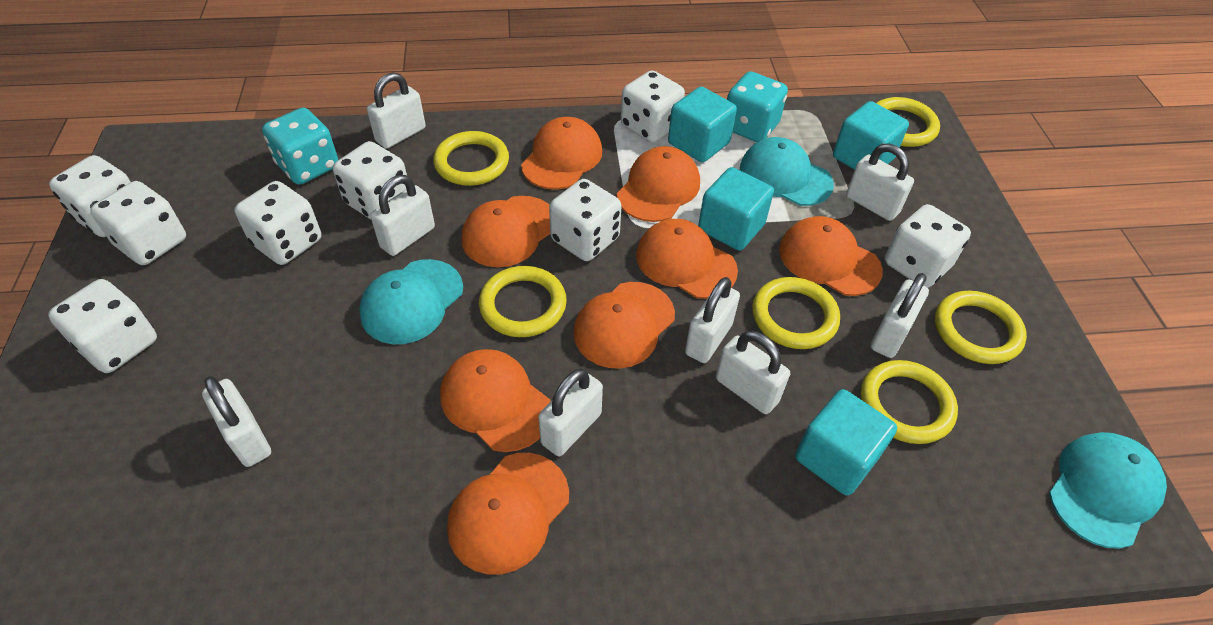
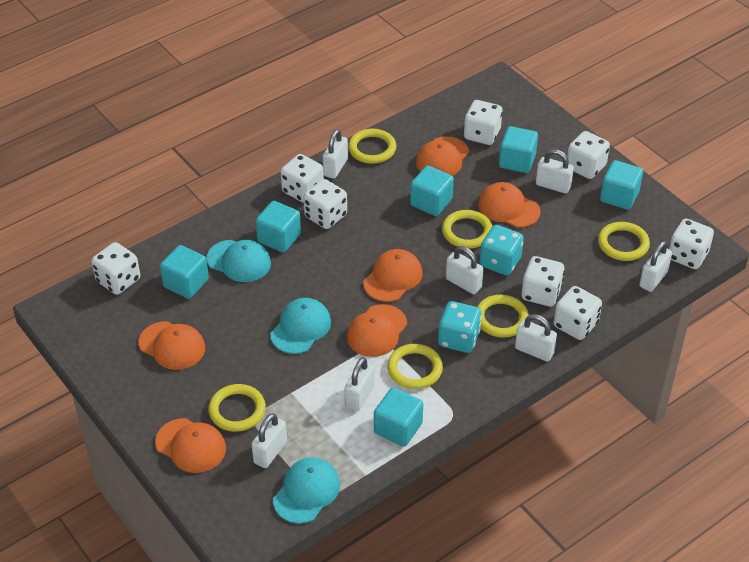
orange cap: 8 -> 6
turquoise cube: 4 -> 6
white padlock: 8 -> 7

